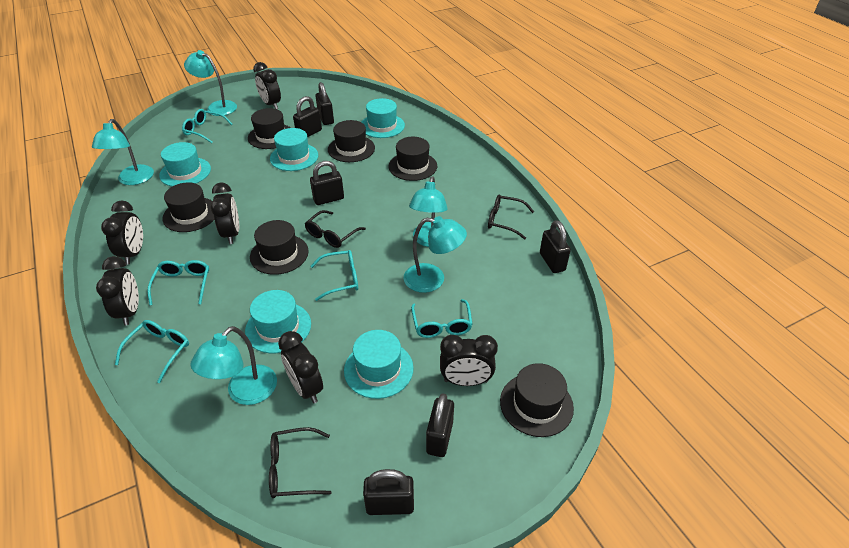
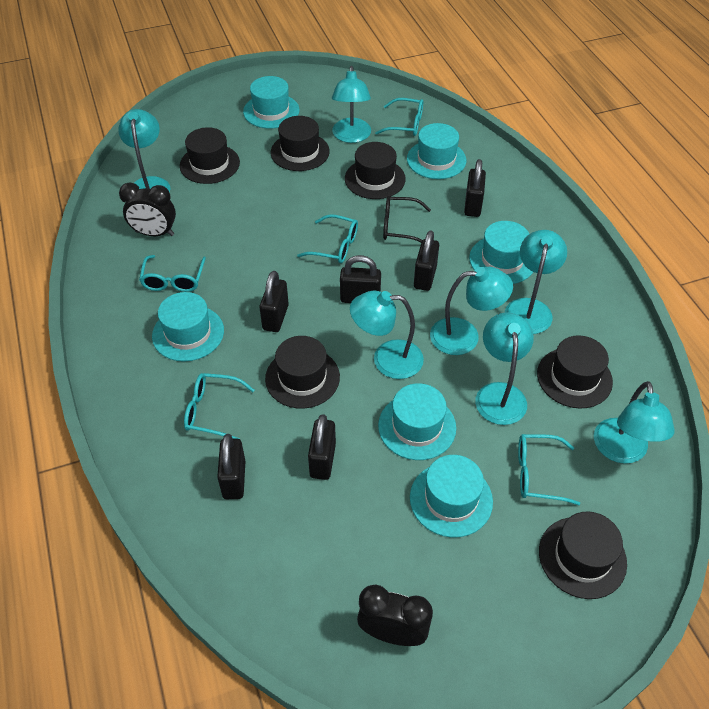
black clock: 6 -> 2
black glasses: 3 -> 1
turquoise hat: 5 -> 6
turquoise lamp: 5 -> 7

